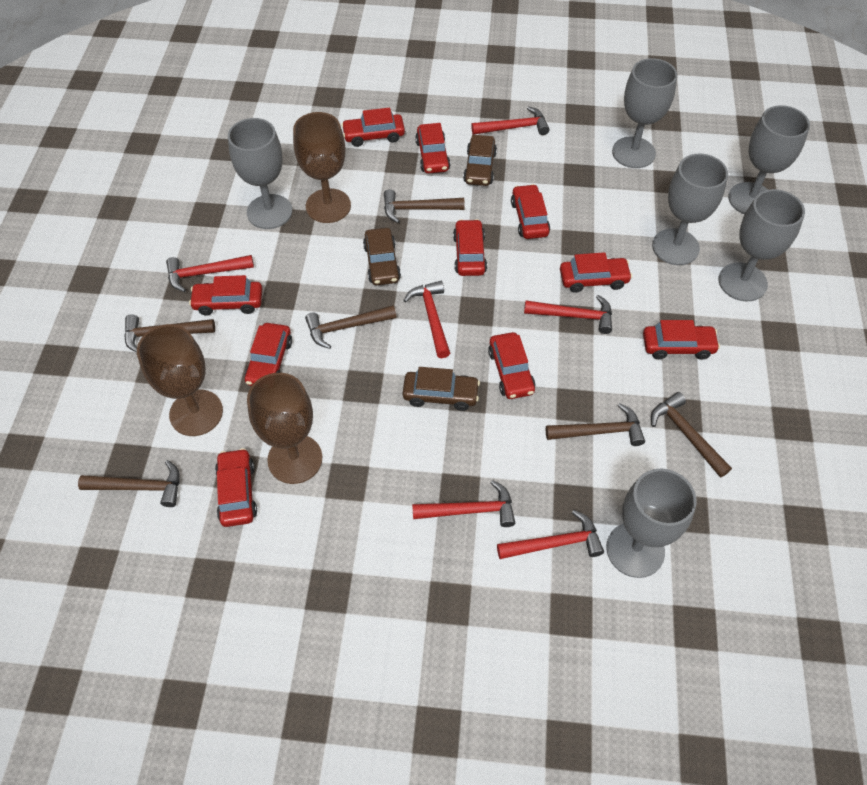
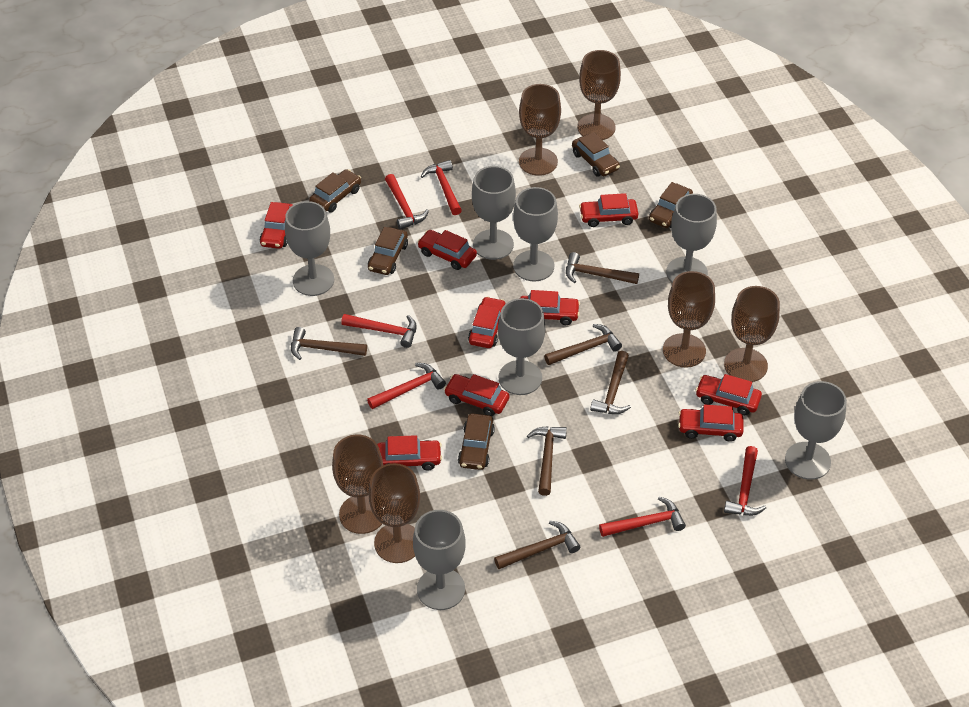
brown car: 3 -> 5
brown goblet: 3 -> 6
grey goblet: 6 -> 7
red car: 10 -> 9

